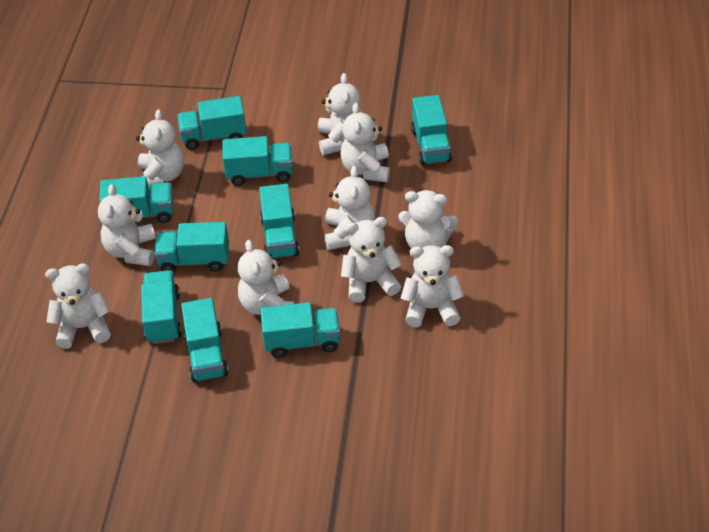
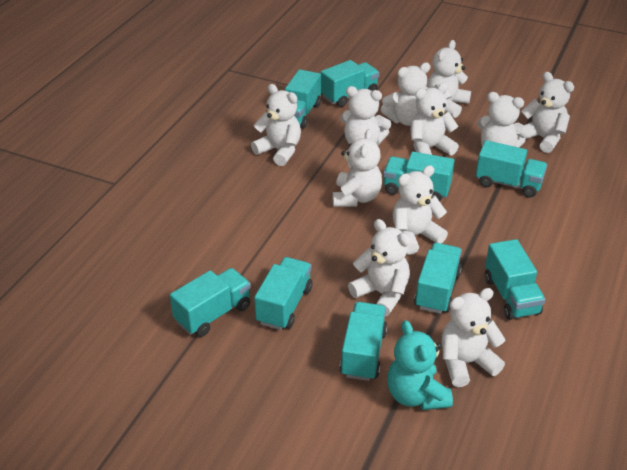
turquoise teddy bear: 0 -> 1
white teddy bear: 10 -> 11

